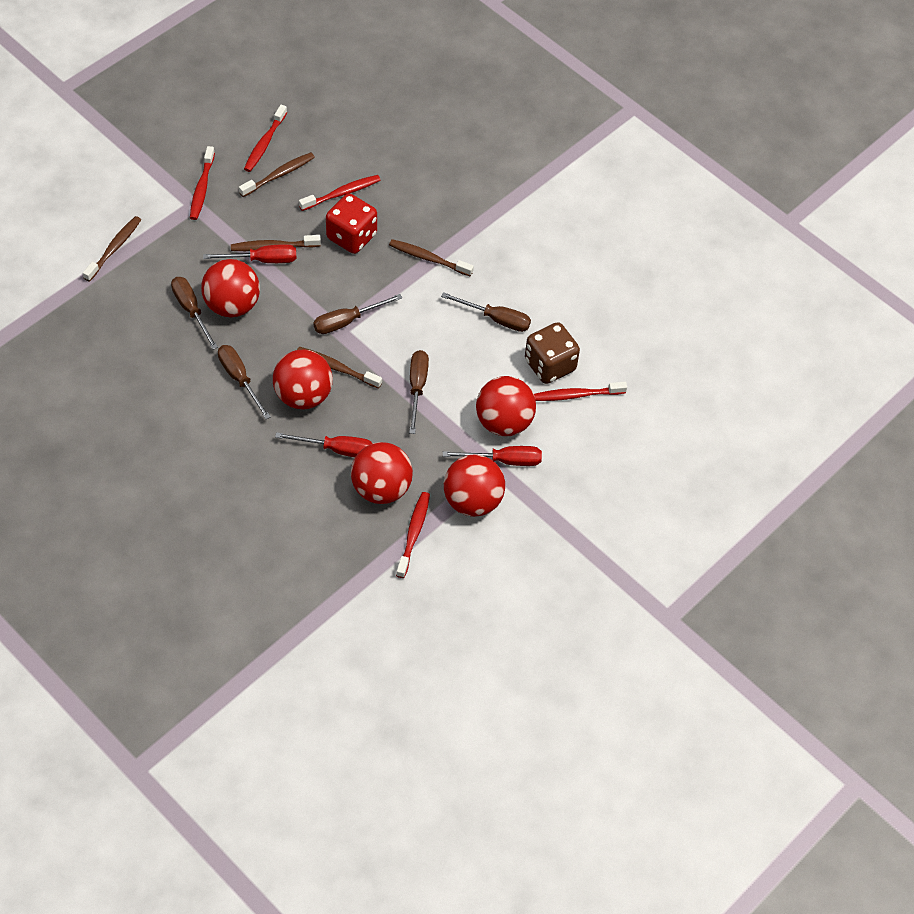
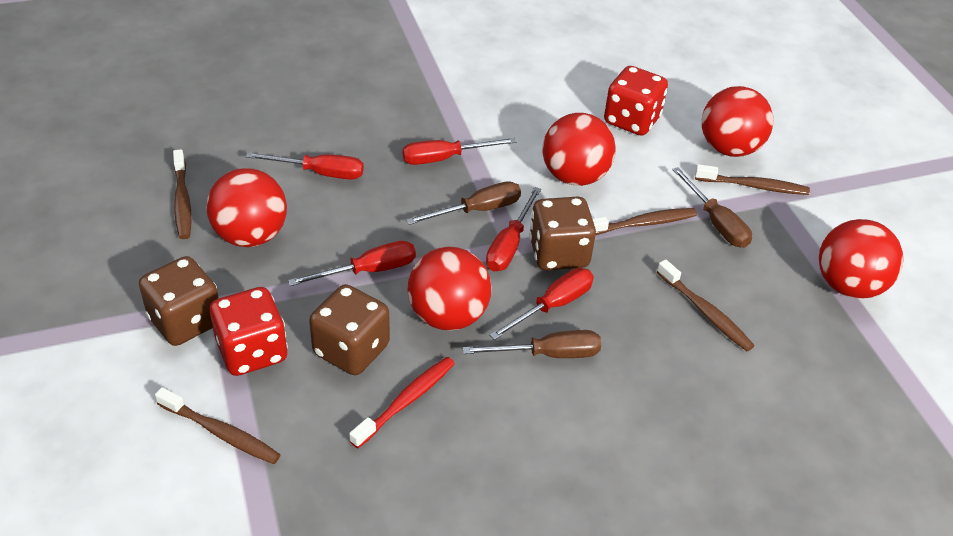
brown dice: 1 -> 3
brown screwdriver: 5 -> 3
red dice: 1 -> 2
red screwdriver: 3 -> 5
red toothbrush: 5 -> 1

